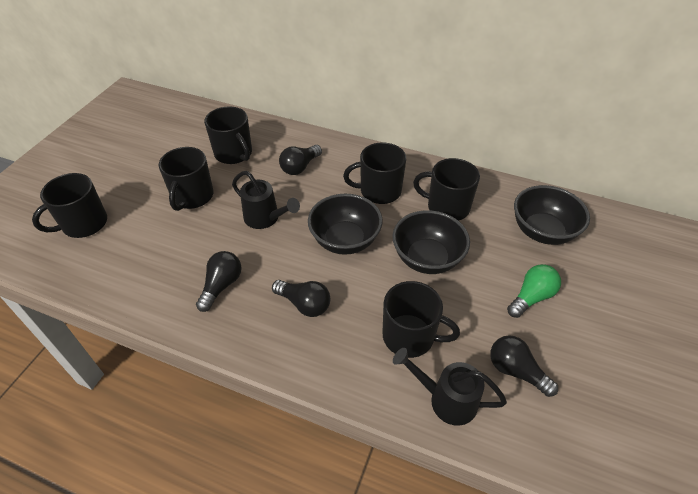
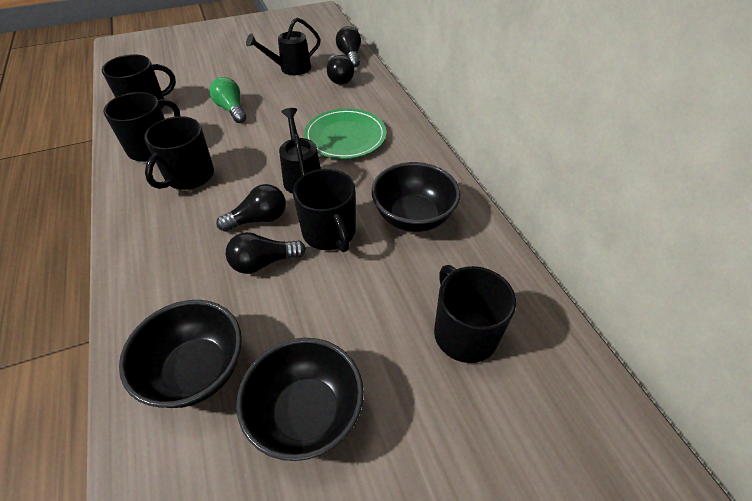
black mug: 6 -> 5
green plate: 0 -> 1

